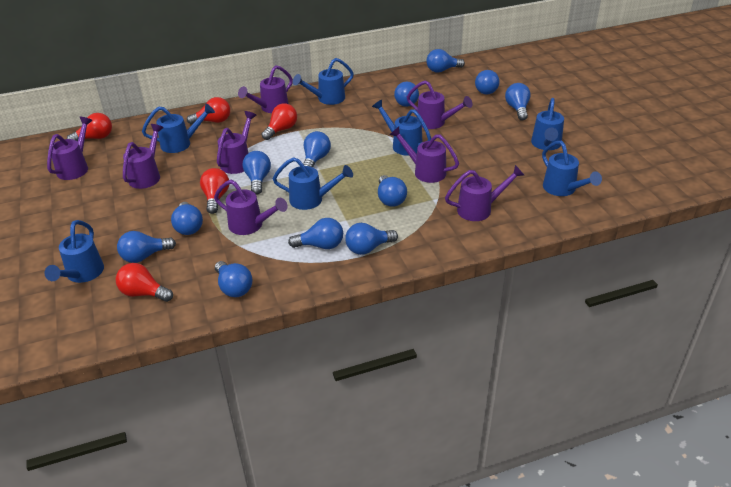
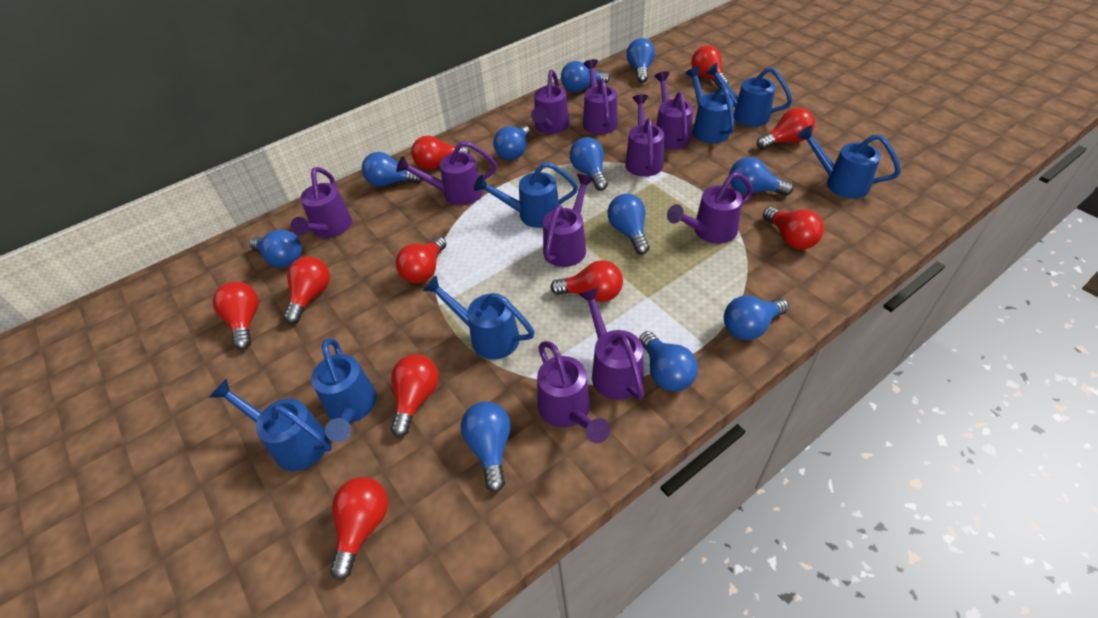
blue light bulb: 12 -> 11
purple watering can: 8 -> 10
red light bulb: 5 -> 10

